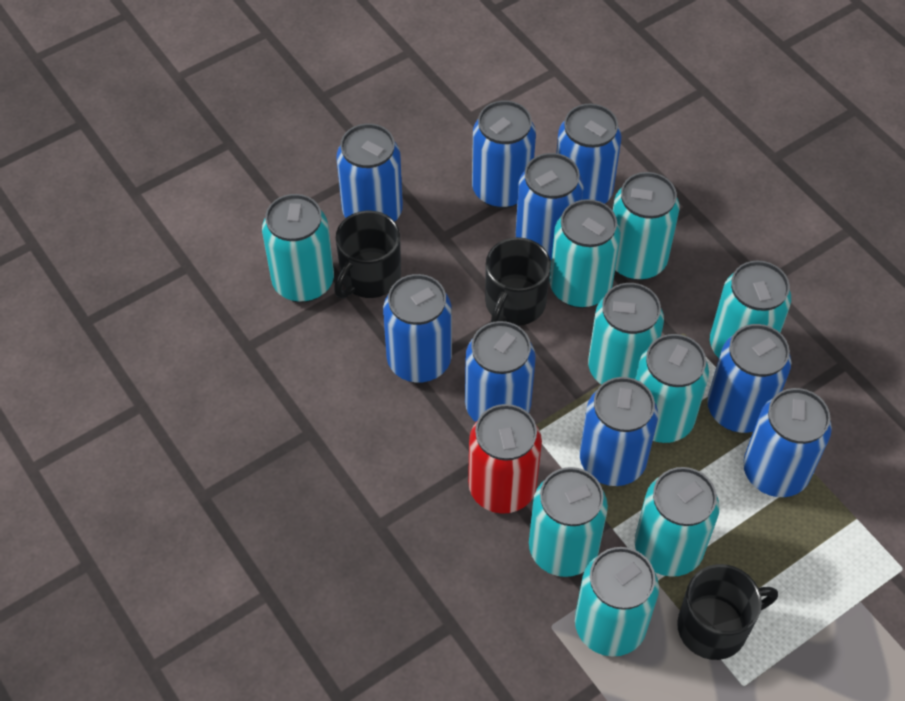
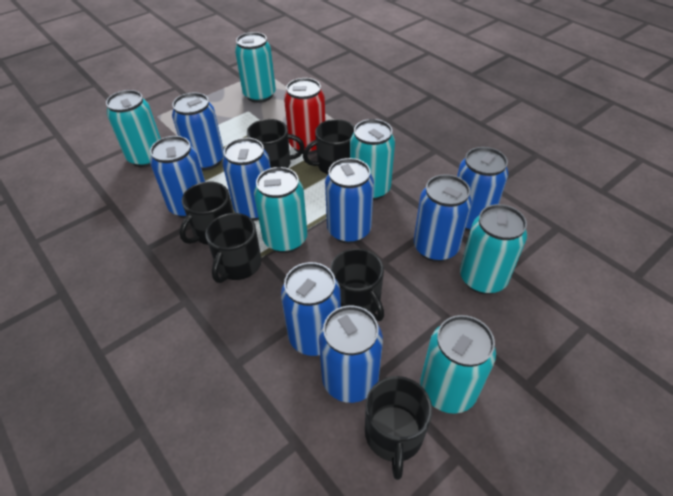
black mug: 3 -> 6
blue can: 9 -> 8
turquoise can: 9 -> 6

